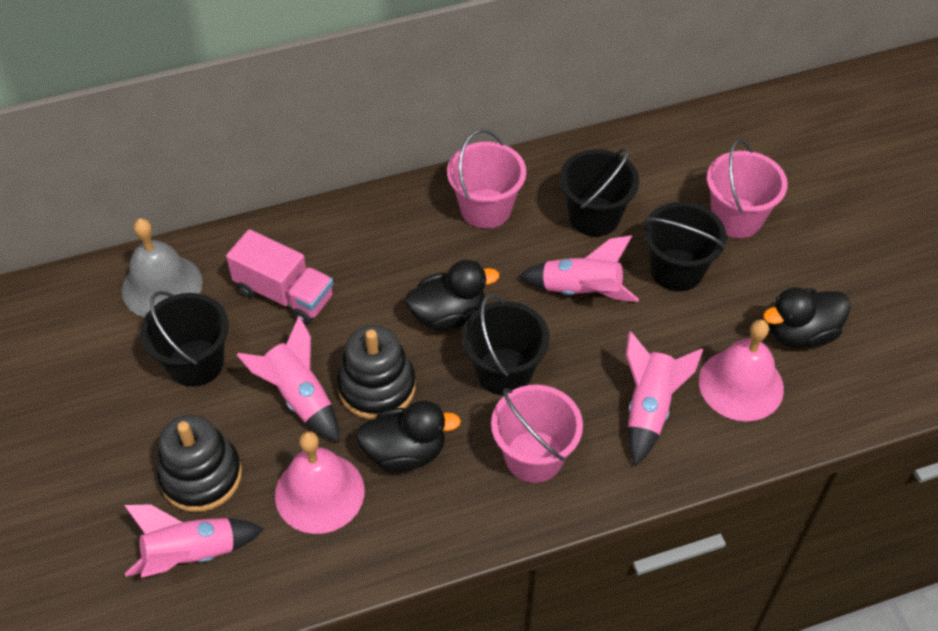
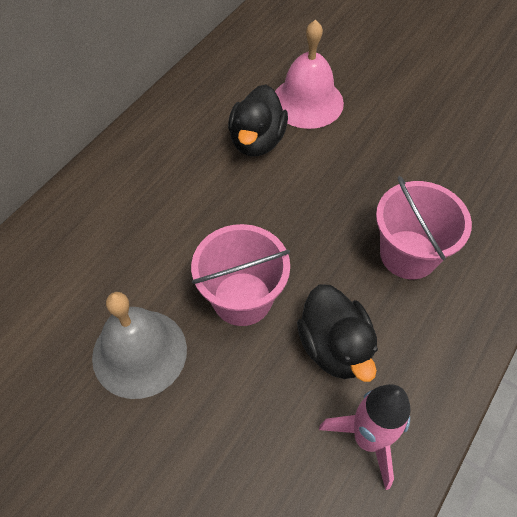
black bucket: 4 -> 0
black duck: 3 -> 2
black stacking toy: 2 -> 0
pink bell: 2 -> 1
pink bucket: 3 -> 2
pink rocket: 4 -> 1
pink truck: 1 -> 0

